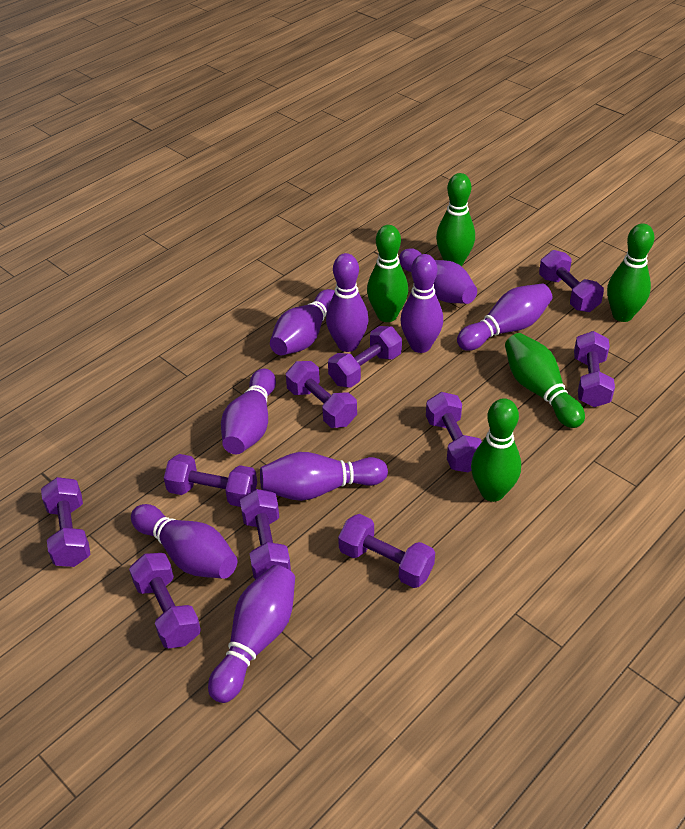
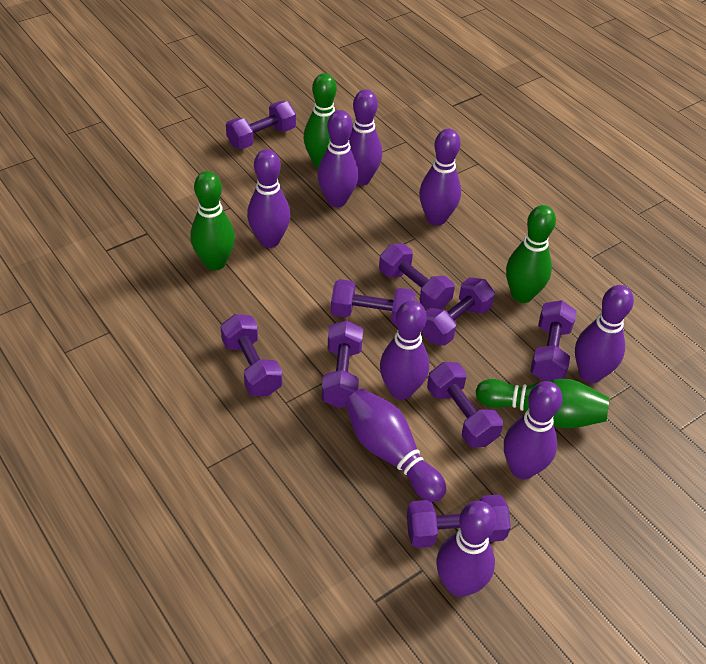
green bowling pin: 5 -> 4
purple dumbbell: 10 -> 9

